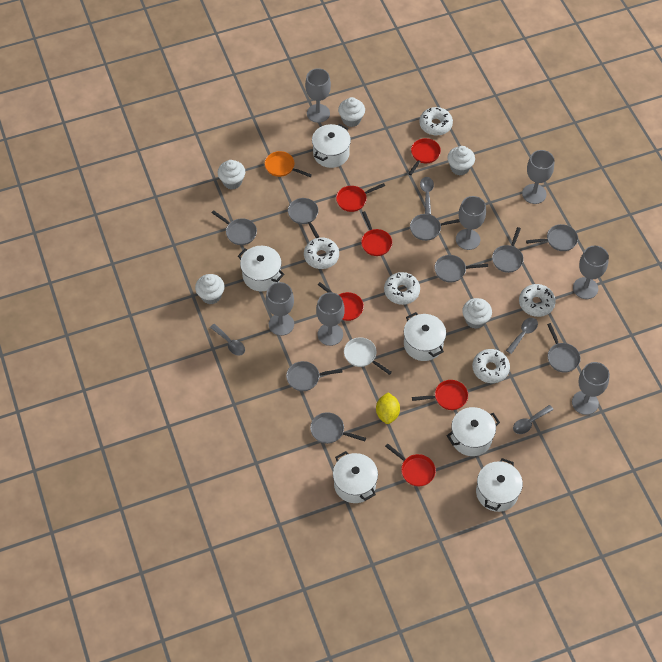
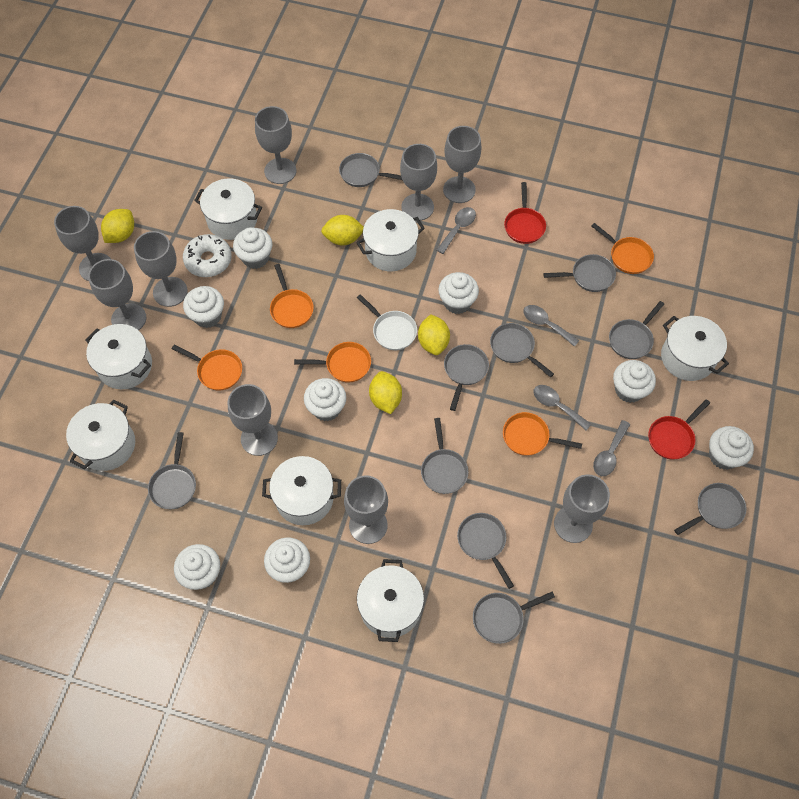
grey goblet: 7 -> 9
grey pan: 9 -> 10
orange pan: 1 -> 5
red pan: 6 -> 2
white cupcake: 5 -> 8
white donut: 5 -> 1
white pot: 6 -> 7
yellow lemon: 1 -> 4

